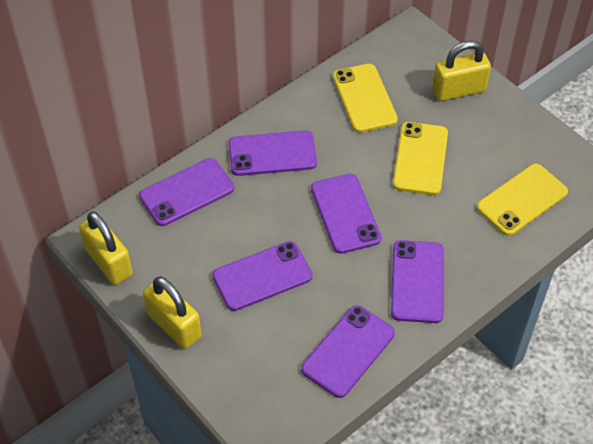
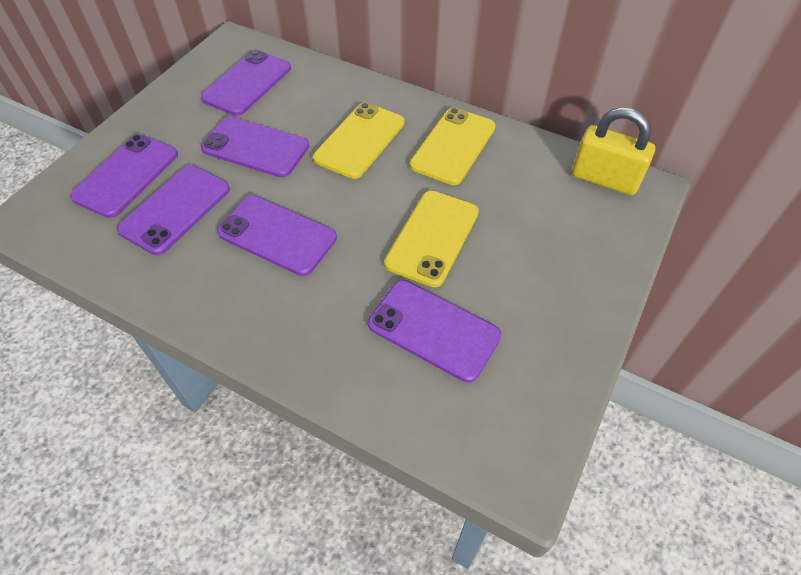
yellow padlock: 3 -> 1

